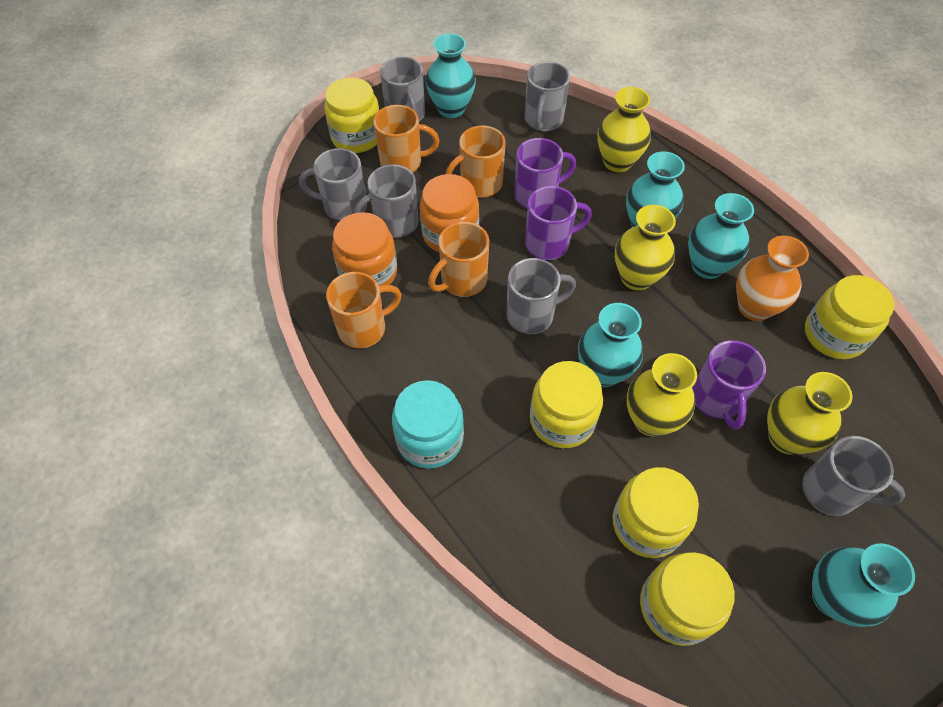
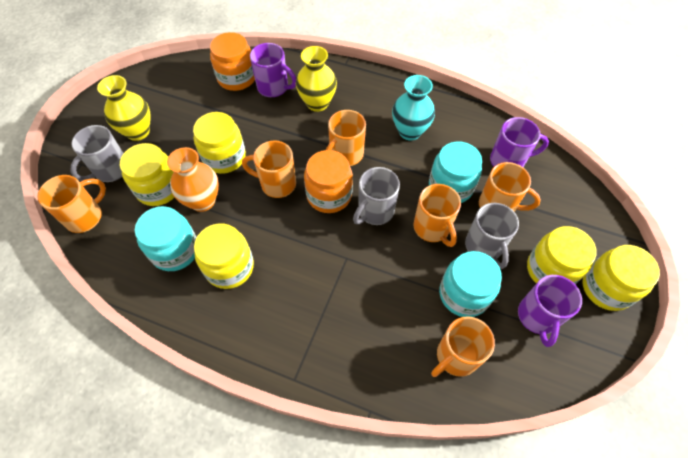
grey mug: 6 -> 3
orange mug: 4 -> 6
turquoise jar: 1 -> 3
turquoise vase: 5 -> 1
yellow vase: 4 -> 2

